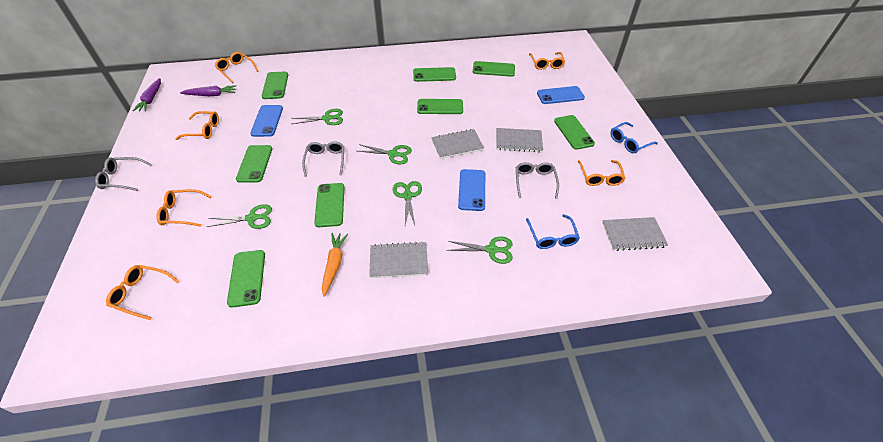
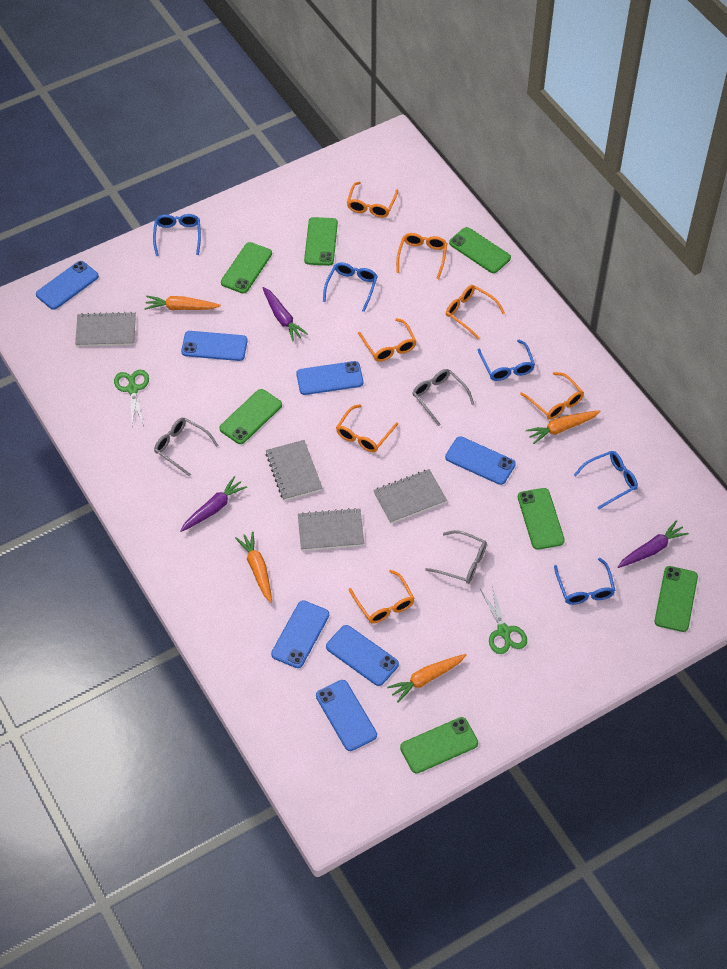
blue glasses: 2 -> 5
blue phone: 3 -> 7
green phone: 8 -> 7
green scissors: 5 -> 2
orange carrot: 1 -> 4
orange glasses: 6 -> 7
purple carrot: 2 -> 3

